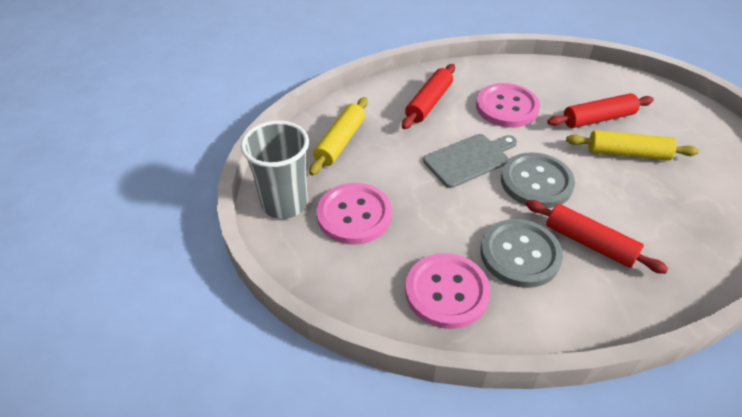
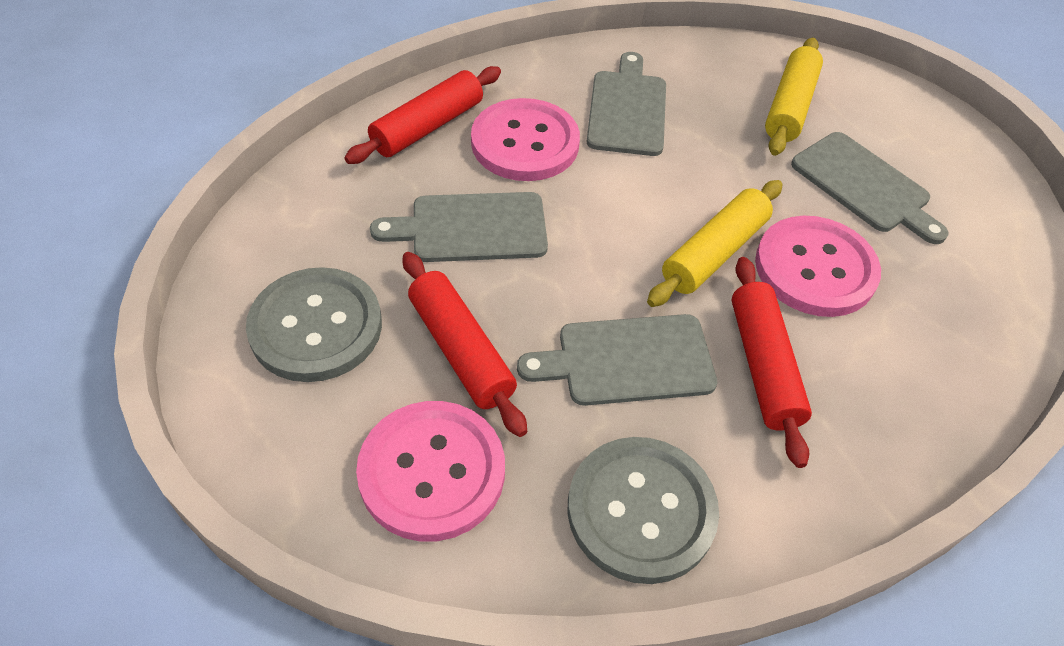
grey cup: 1 -> 0
grey cutting board: 1 -> 4

